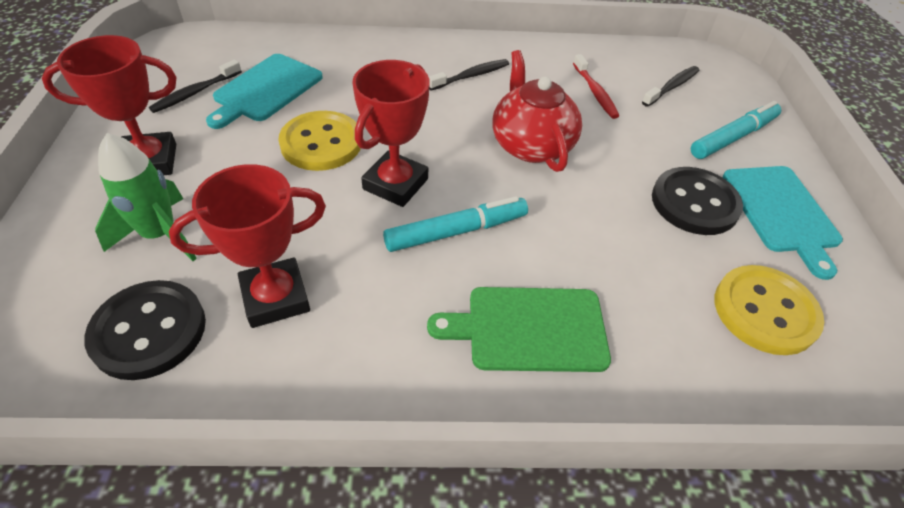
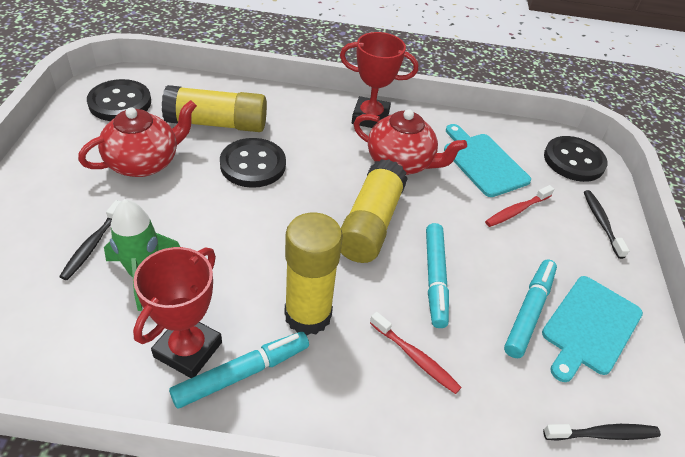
black button: 2 -> 3
green cutting board: 1 -> 0
red teapot: 1 -> 2
red toothbrush: 1 -> 2
red trophy: 3 -> 2
turquoise marker: 2 -> 3
yellow button: 2 -> 0
yellow glue stick: 0 -> 3

